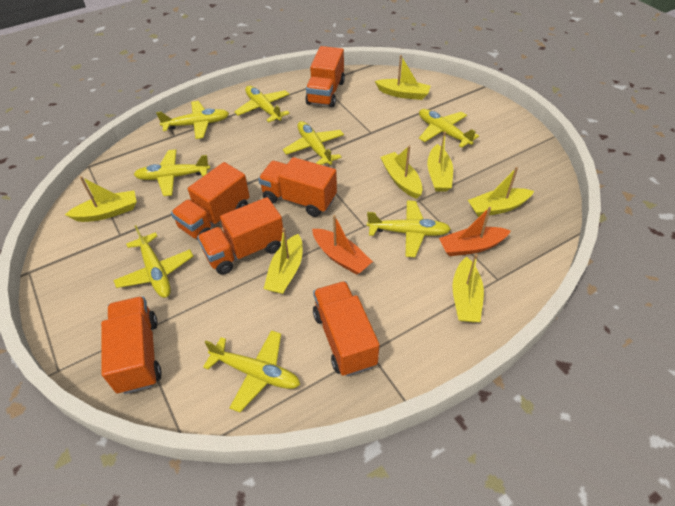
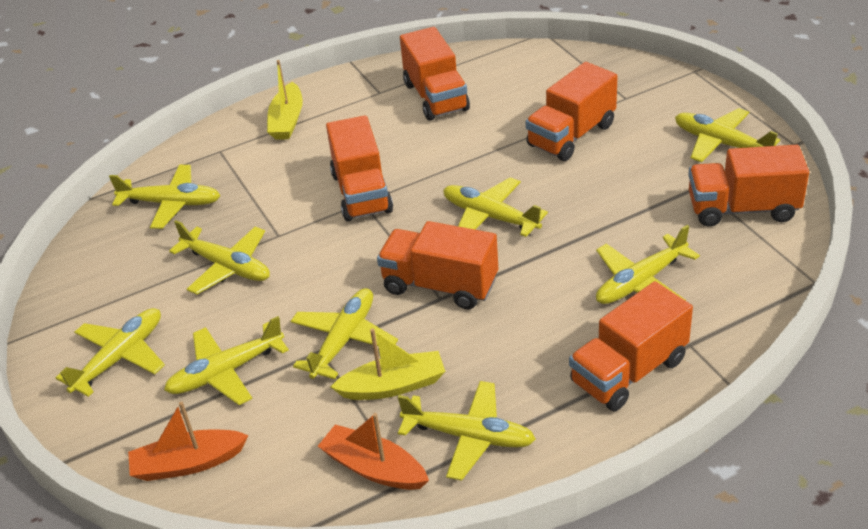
yellow boat: 7 -> 2
yellow plane: 8 -> 9

